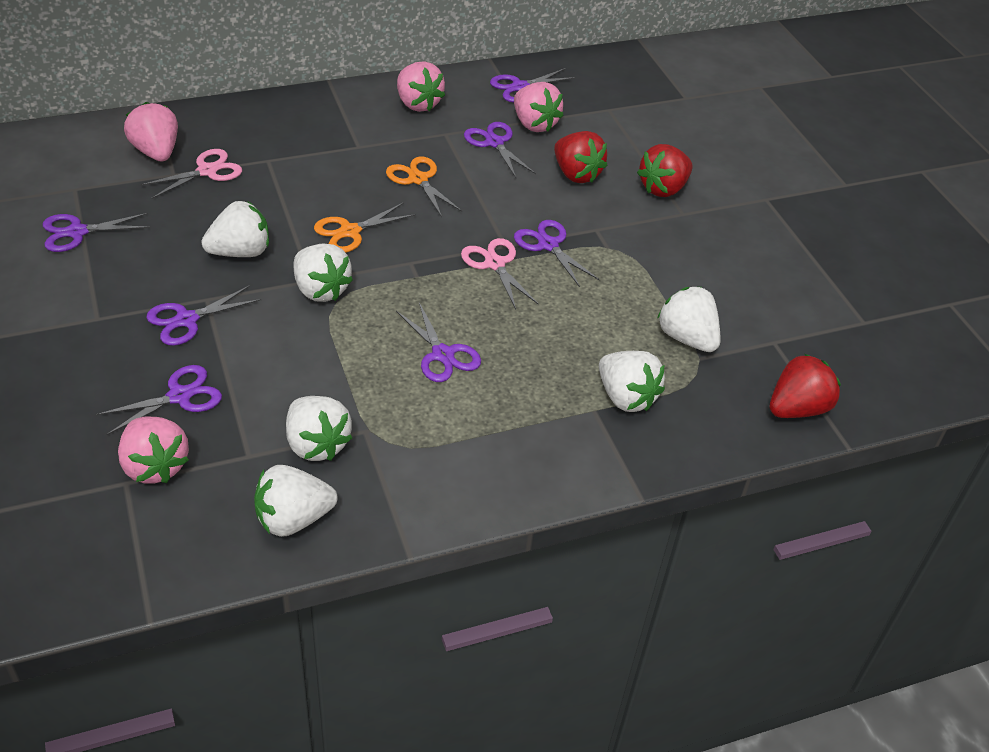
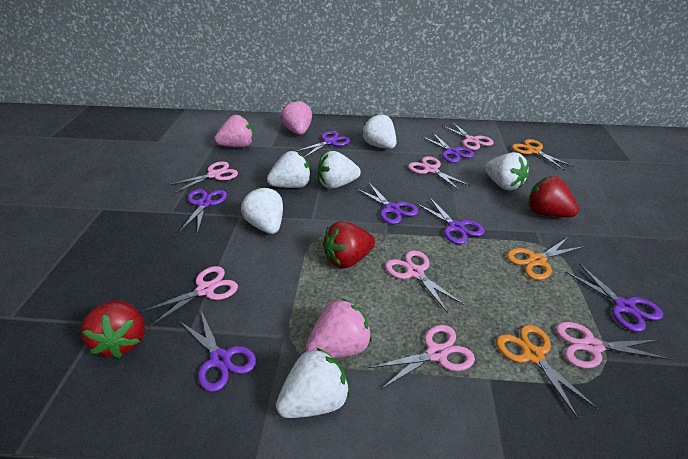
orange scissors: 2 -> 3
pink scissors: 2 -> 7
pink strawberry: 4 -> 3

